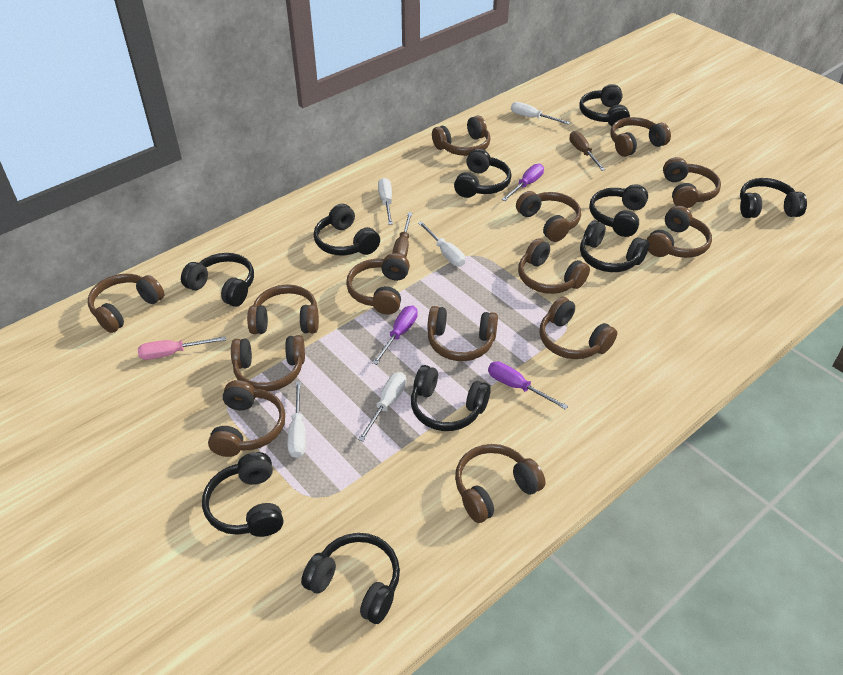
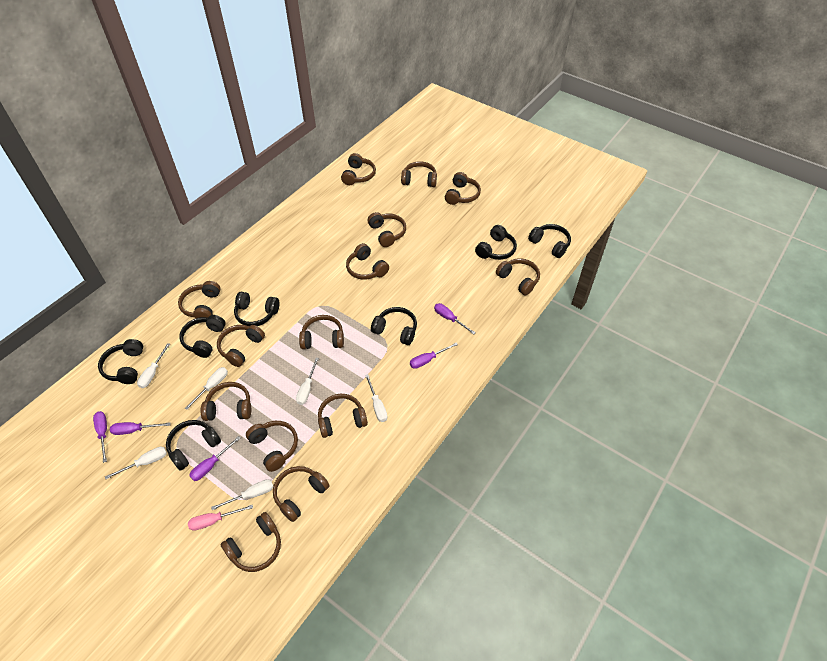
black headphones: 10 -> 7
brown screwdriver: 2 -> 0
purple screwdriver: 3 -> 5
white screwdriver: 5 -> 6

